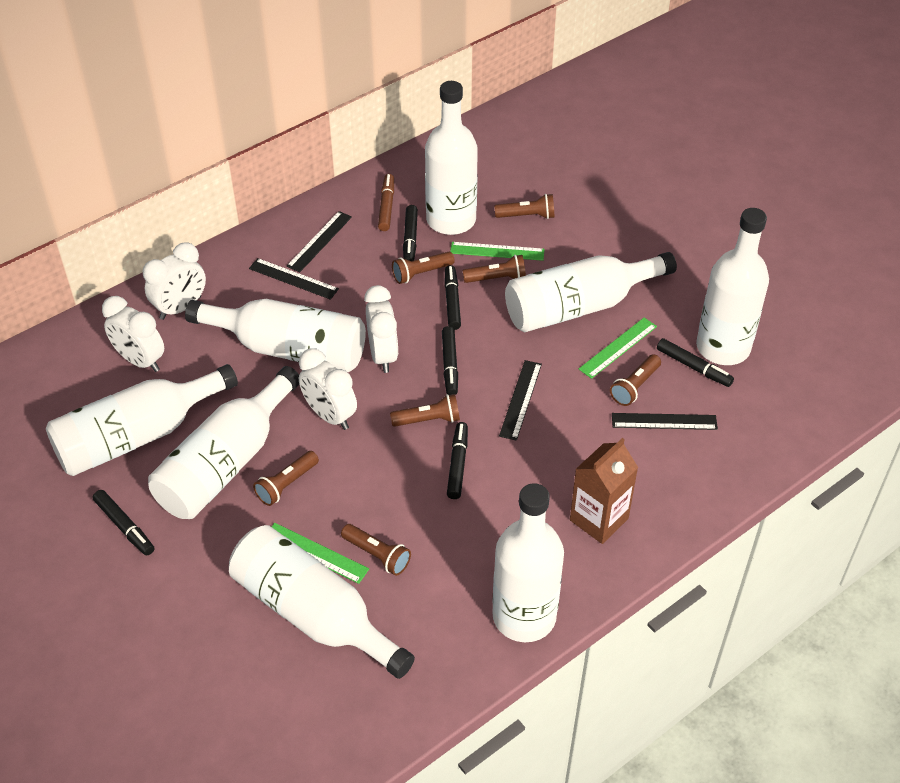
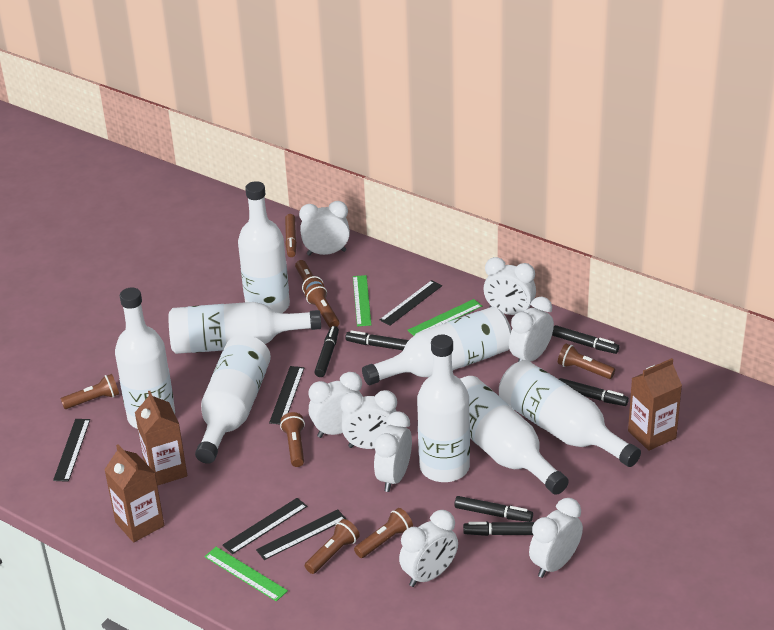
black ruler: 4 -> 5
brown carton: 1 -> 3
white clock: 4 -> 8

